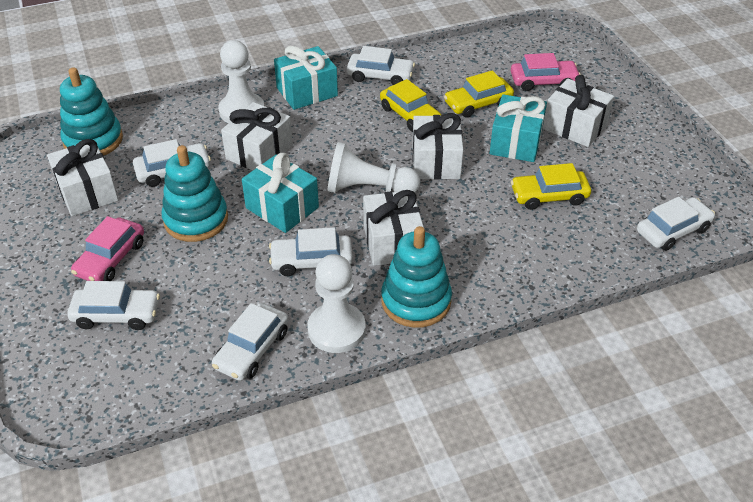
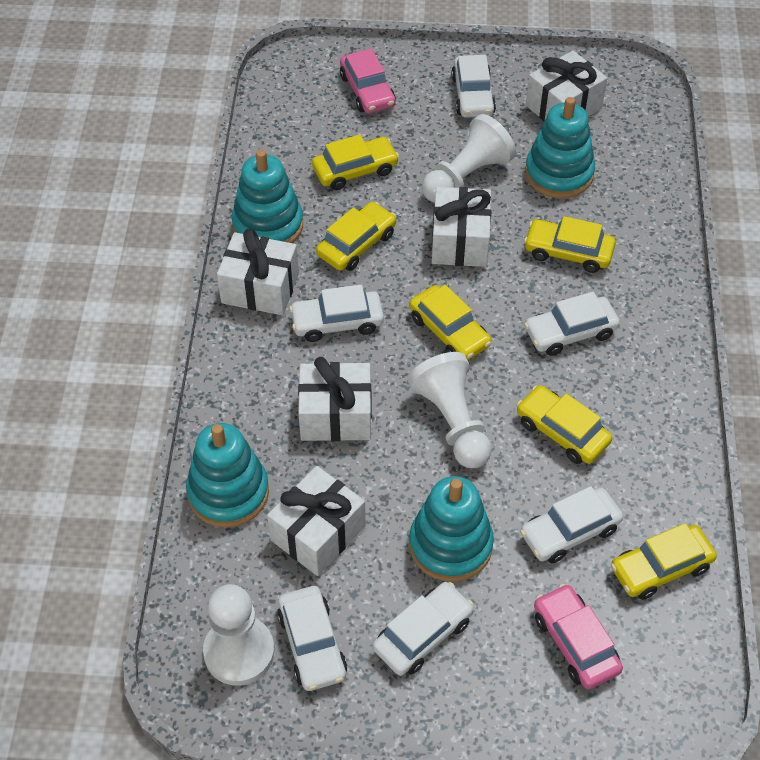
turquoise gift: 3 -> 0
turquoise stacking toy: 3 -> 4
yellow car: 3 -> 6

